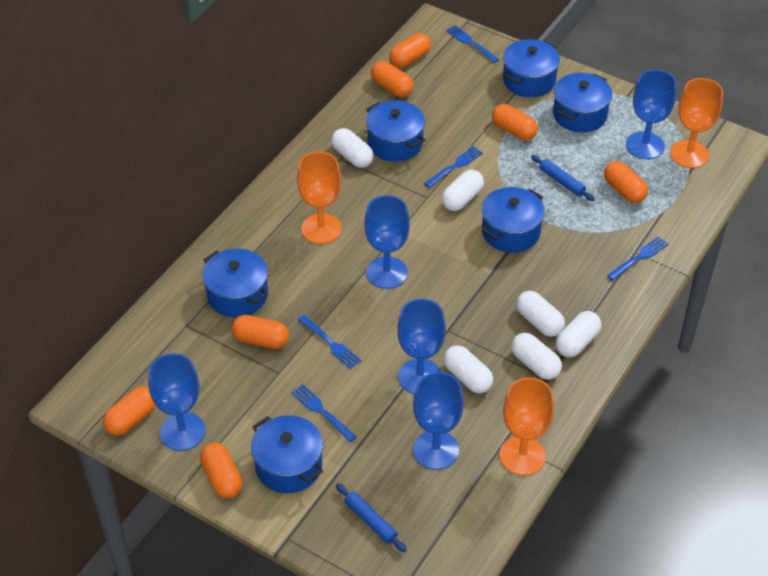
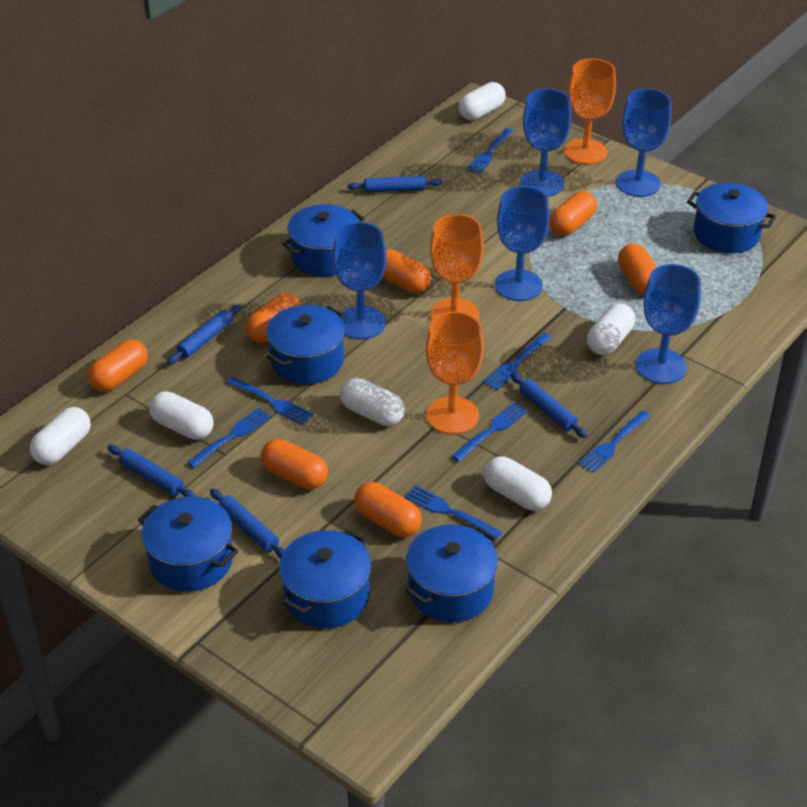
blue fork: 5 -> 7
blue rolling pin: 2 -> 5

